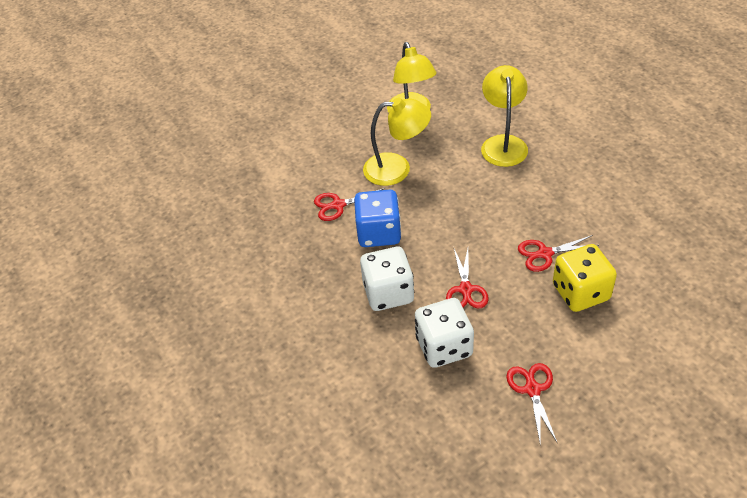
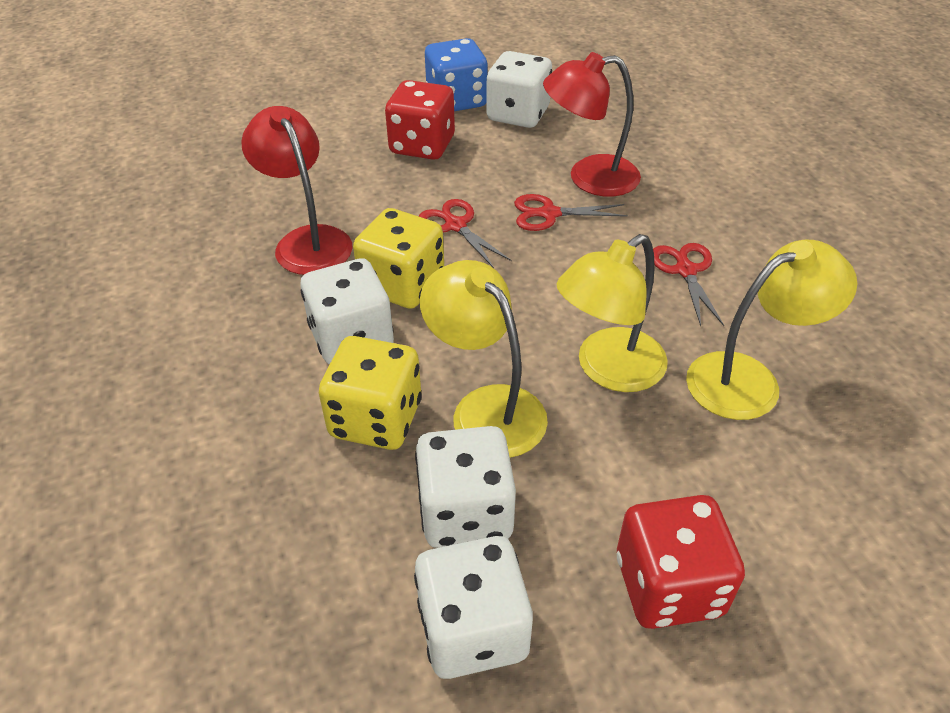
red dice: 0 -> 2
red lamp: 0 -> 2
red scissors: 4 -> 3
white dice: 2 -> 4
yellow dice: 1 -> 2

